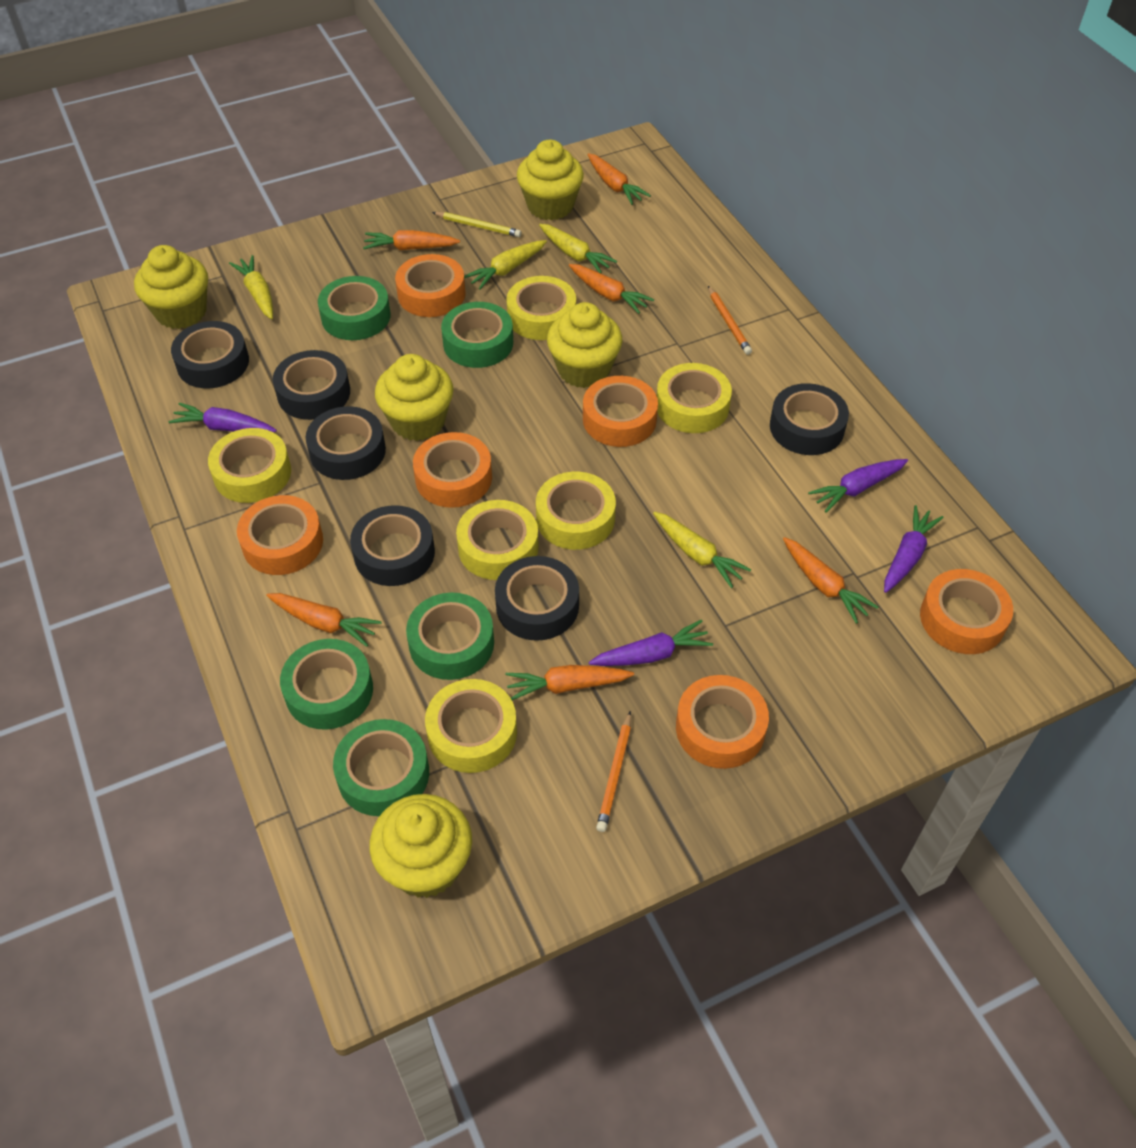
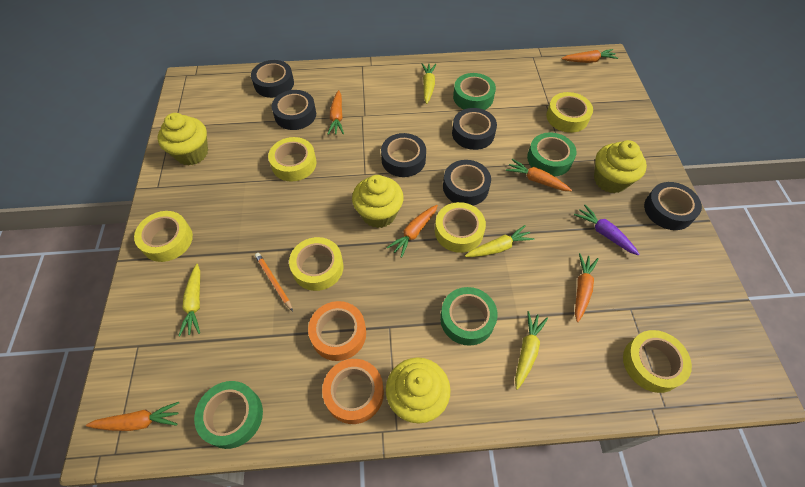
green tape: 5 -> 4
orange pencil: 2 -> 1
orange tape: 6 -> 2
purple carrot: 4 -> 1
yellow cupcake: 5 -> 4
yellow pencil: 1 -> 0

